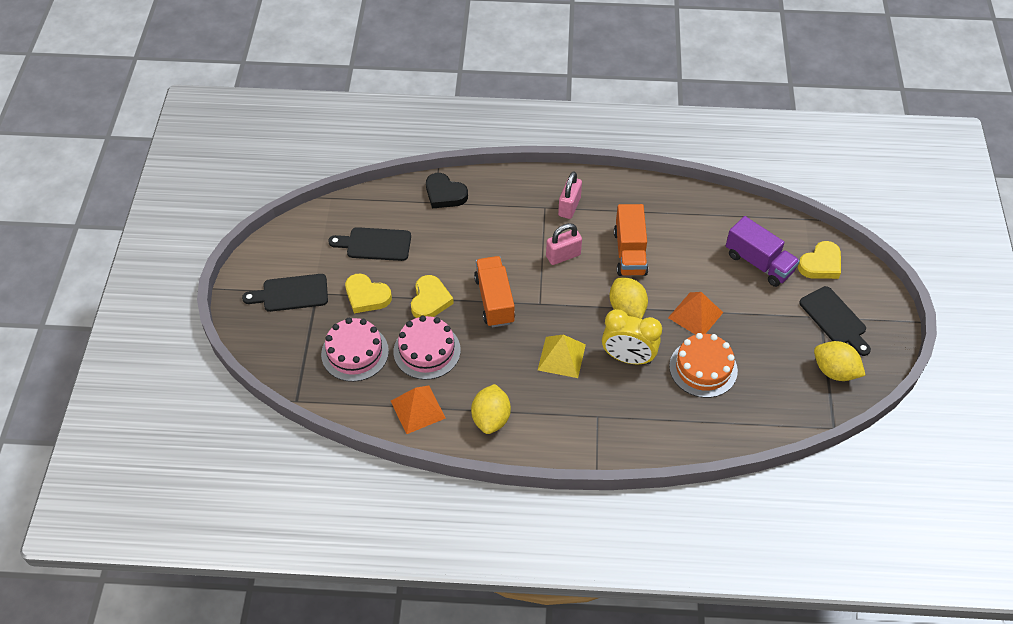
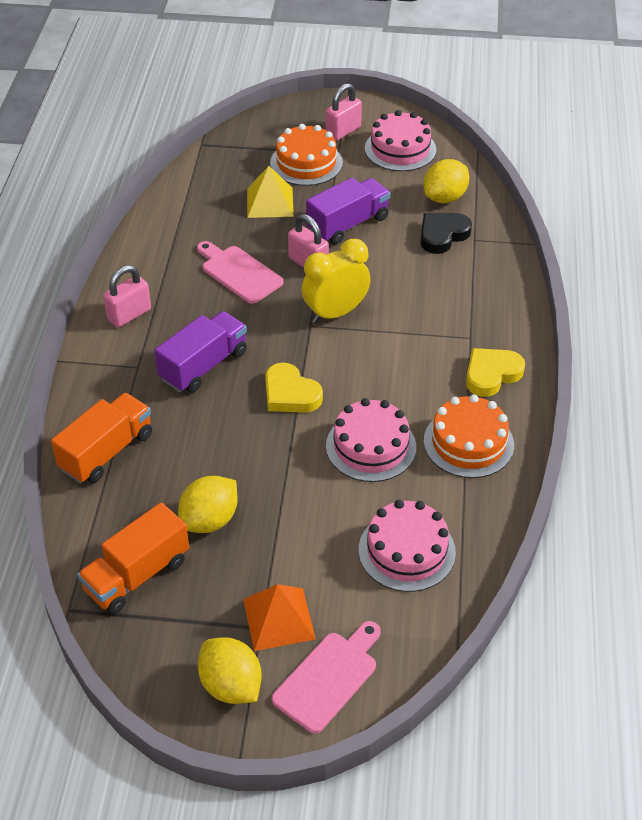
black cutting board: 3 -> 0
orange cake: 1 -> 2
orange pyramid: 2 -> 1
pink cake: 2 -> 3
pink cutting board: 0 -> 2
pink padlock: 2 -> 3
purple truck: 1 -> 2
yellow heart: 3 -> 2

